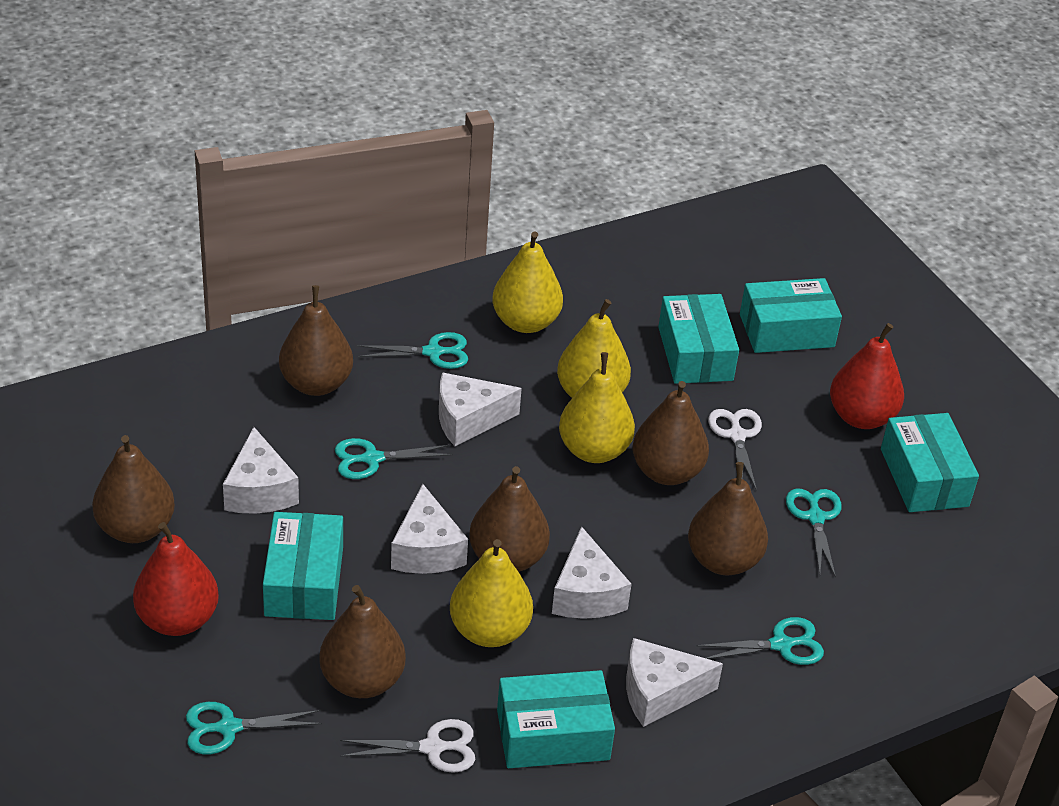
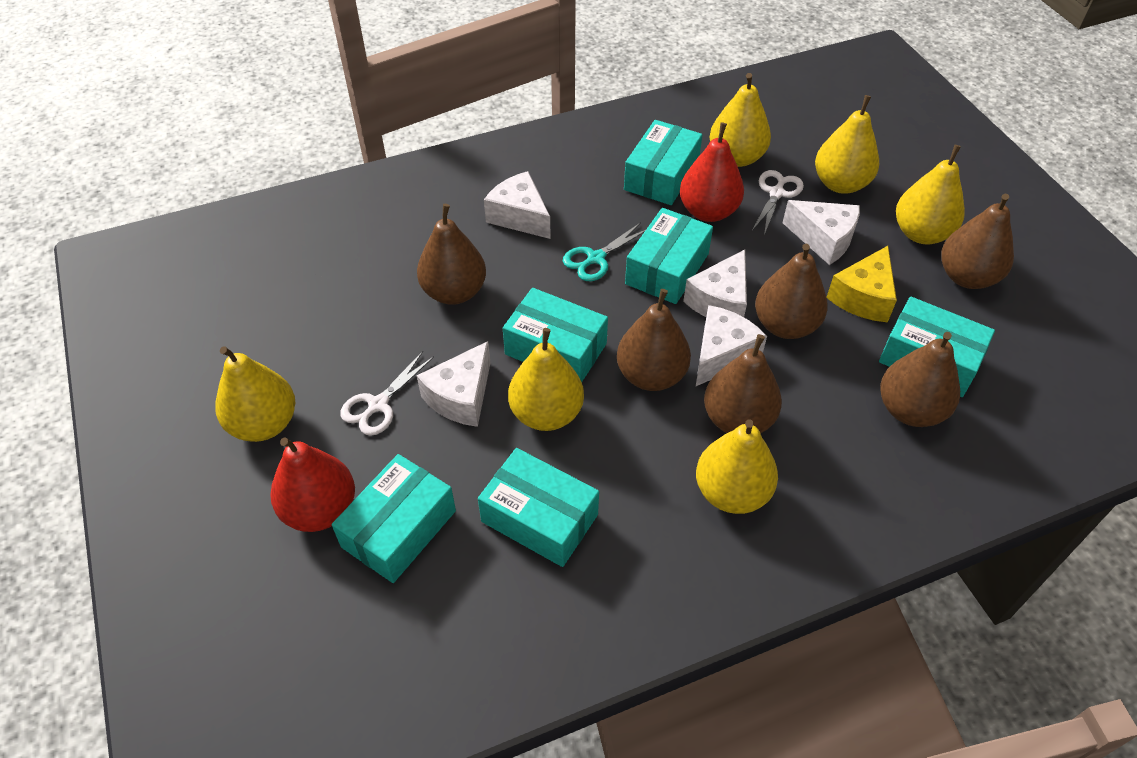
turquoise box: 5 -> 6
turquoise scissors: 5 -> 1
yellow cheese: 0 -> 1
yellow pear: 4 -> 6

